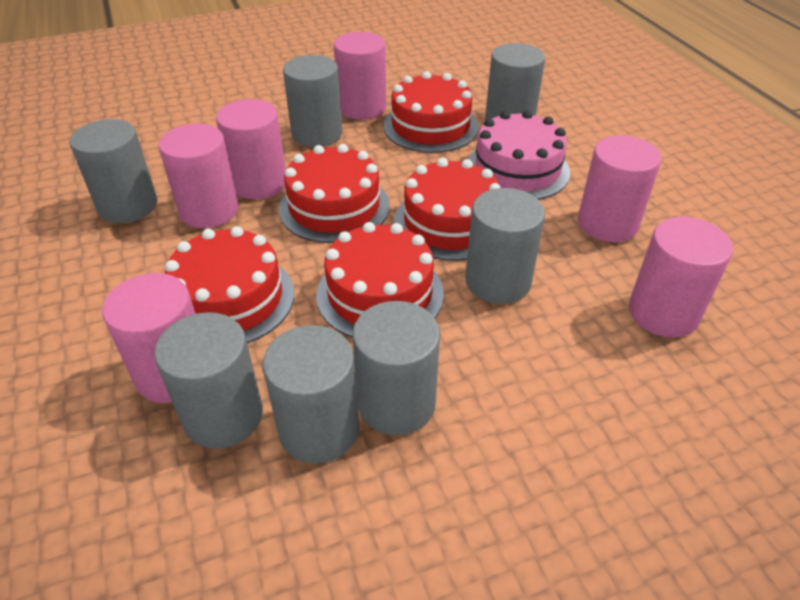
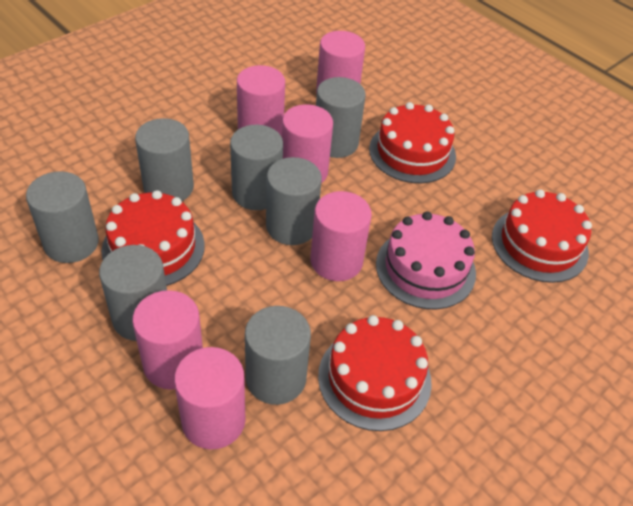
red cake: 5 -> 4

